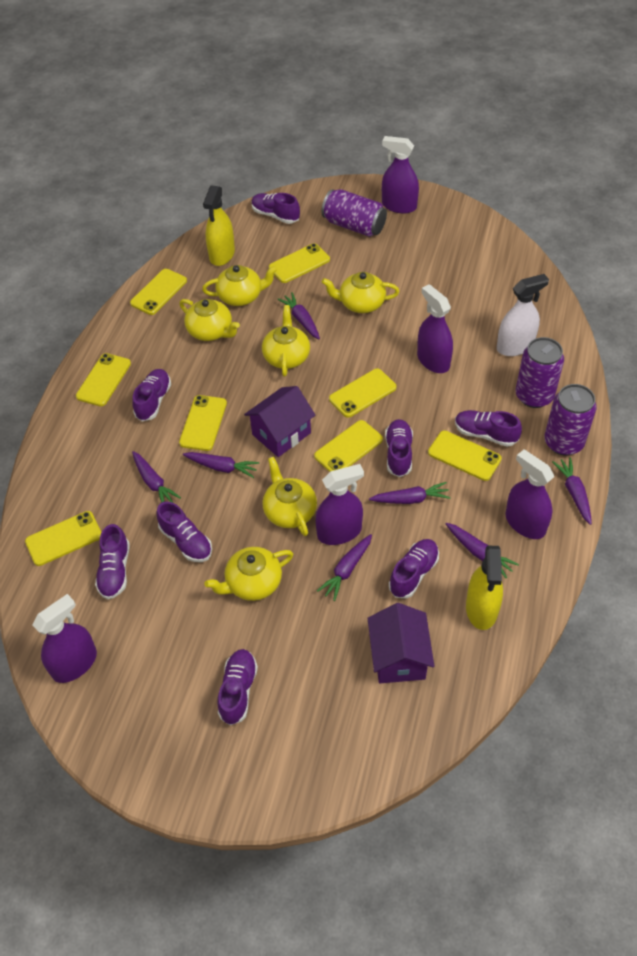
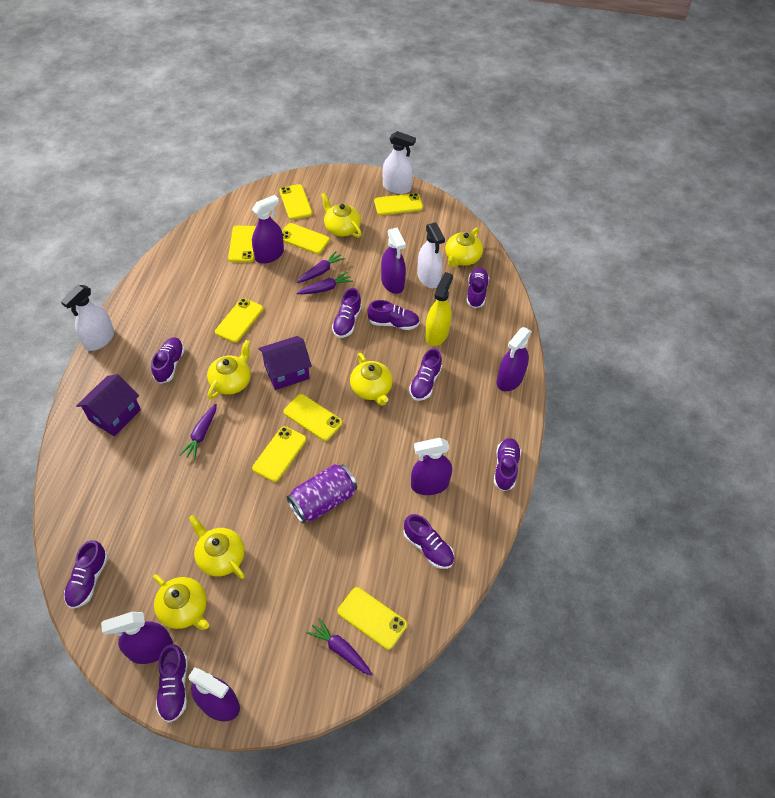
purple can: 3 -> 1
purple carrot: 7 -> 4
purple shoe: 8 -> 9
purple spray bottle: 5 -> 6
white spray bottle: 1 -> 3
yellow spray bottle: 2 -> 1

